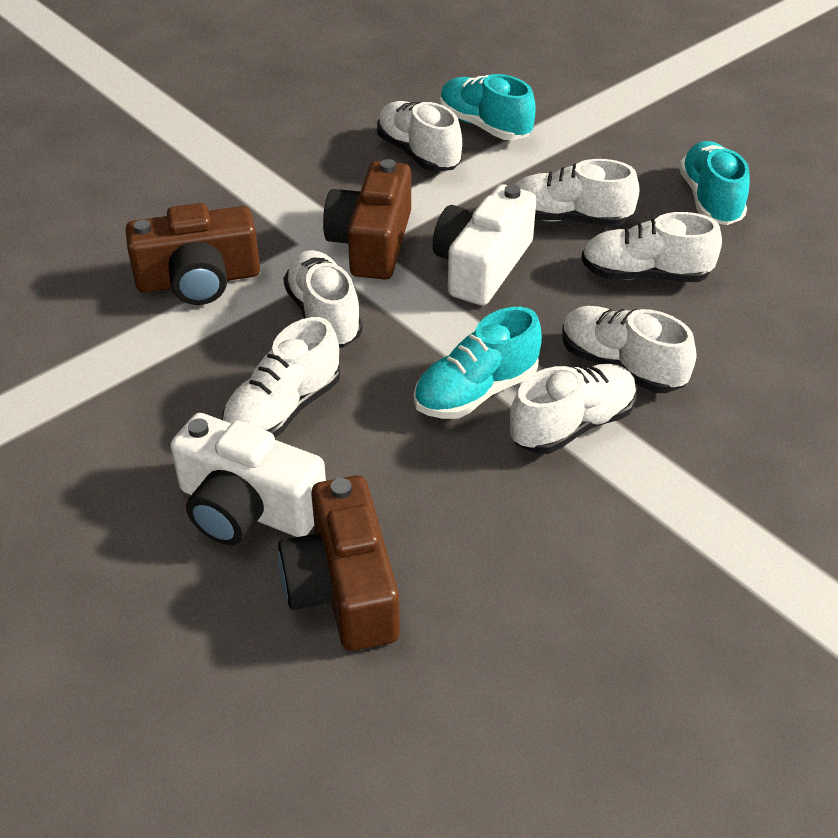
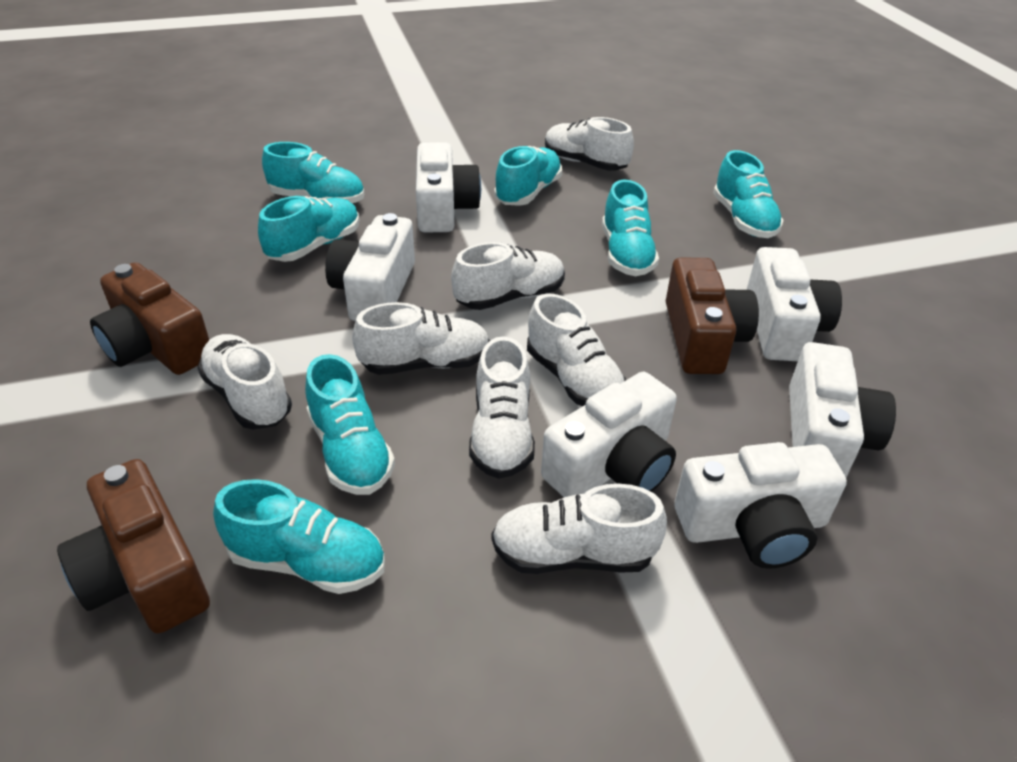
turquoise shoe: 3 -> 7
white camera: 2 -> 6

